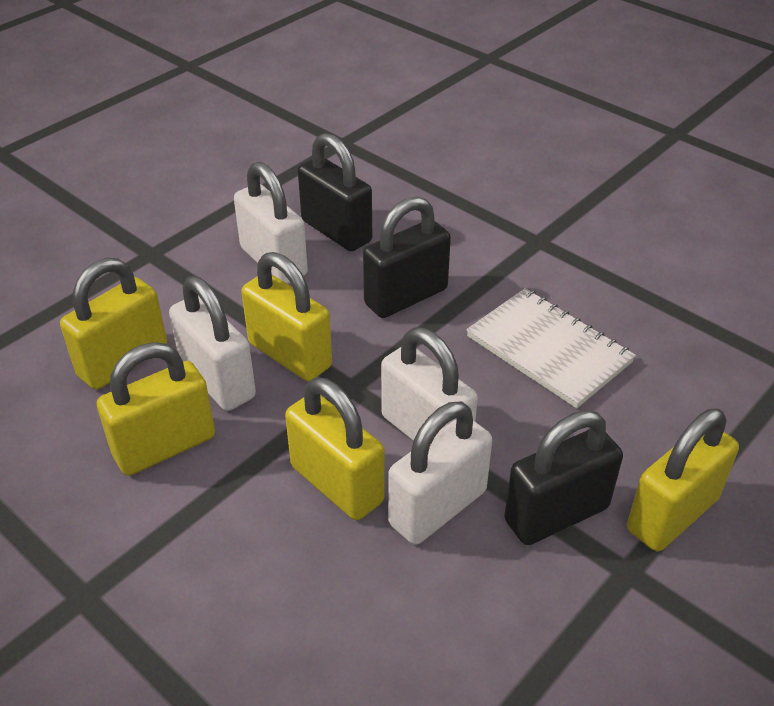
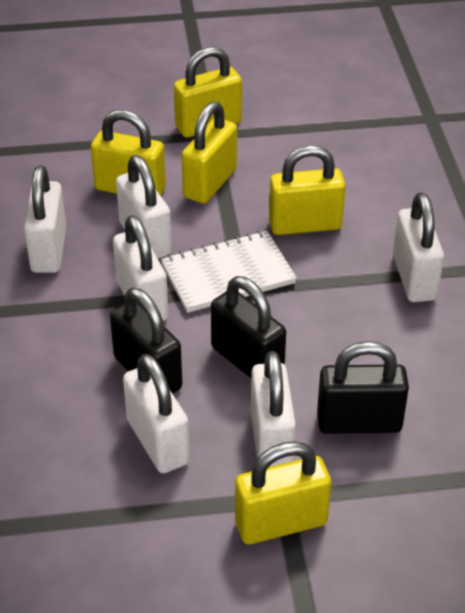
white padlock: 4 -> 6

